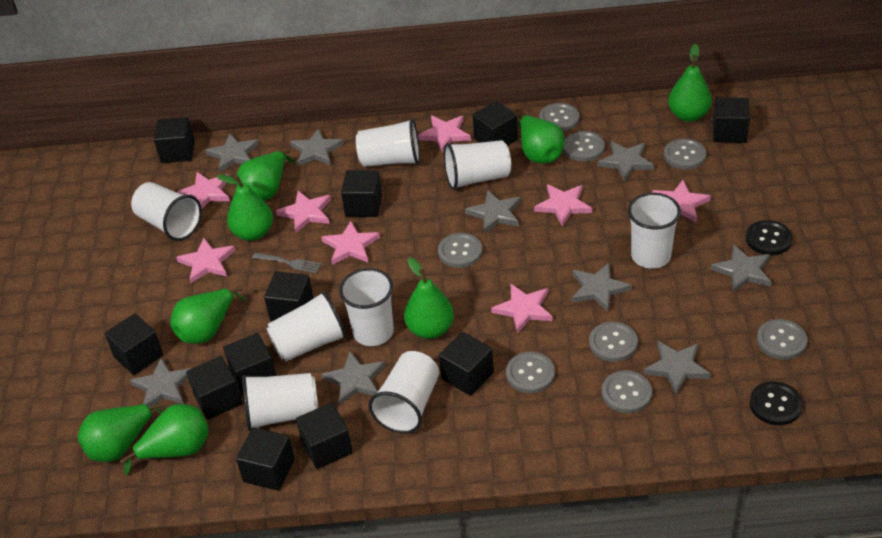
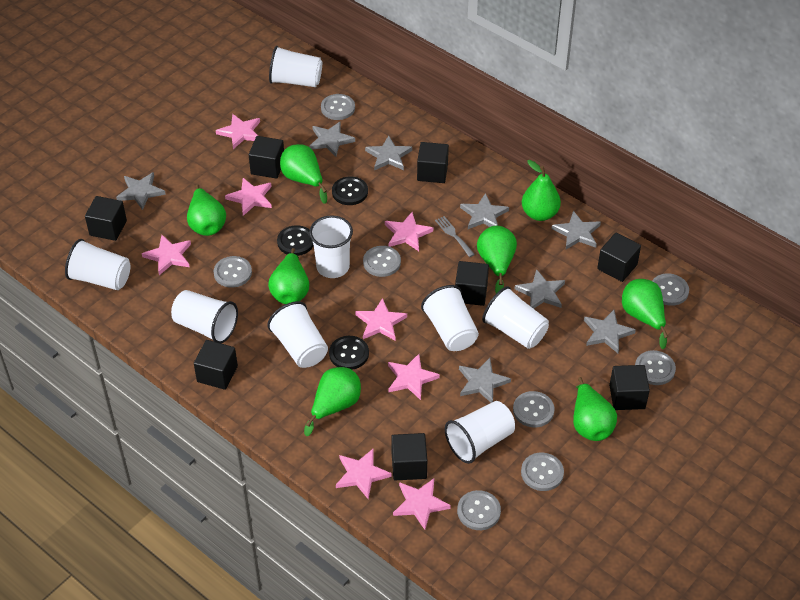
black button: 2 -> 3
black cube: 11 -> 8
grey star: 9 -> 8

